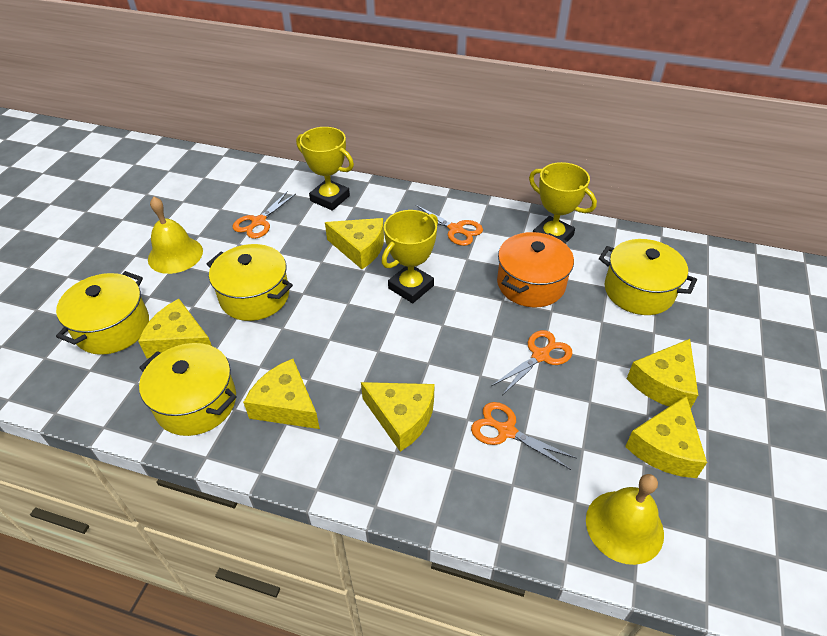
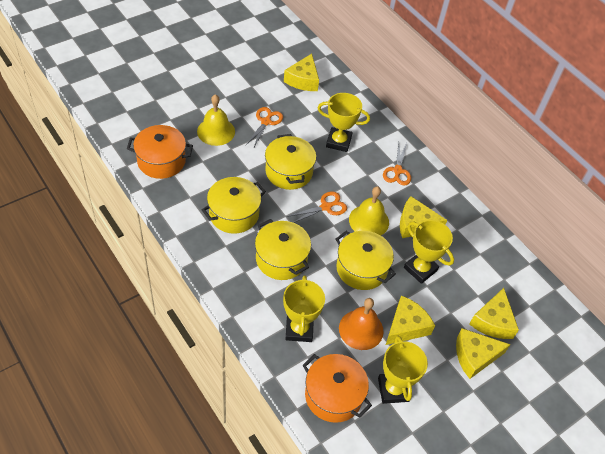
orange bell: 0 -> 1
orange pot: 1 -> 2
orange scissors: 4 -> 3
yellow cheese: 6 -> 5
yellow trophy: 3 -> 4

